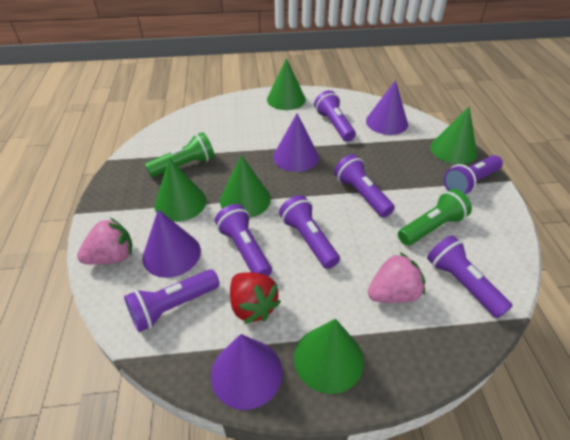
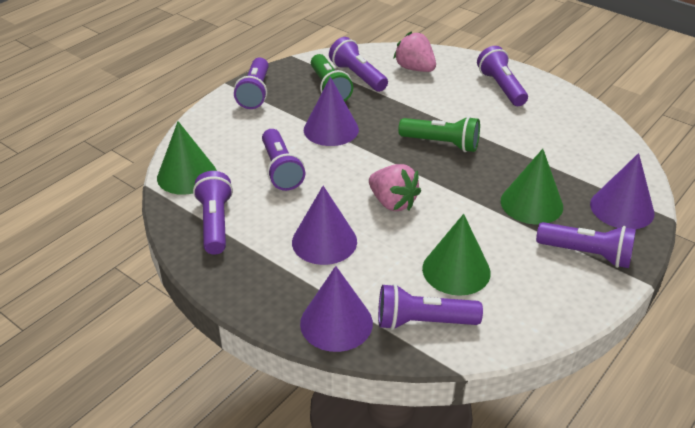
green cone: 5 -> 3
red strawberry: 1 -> 0

